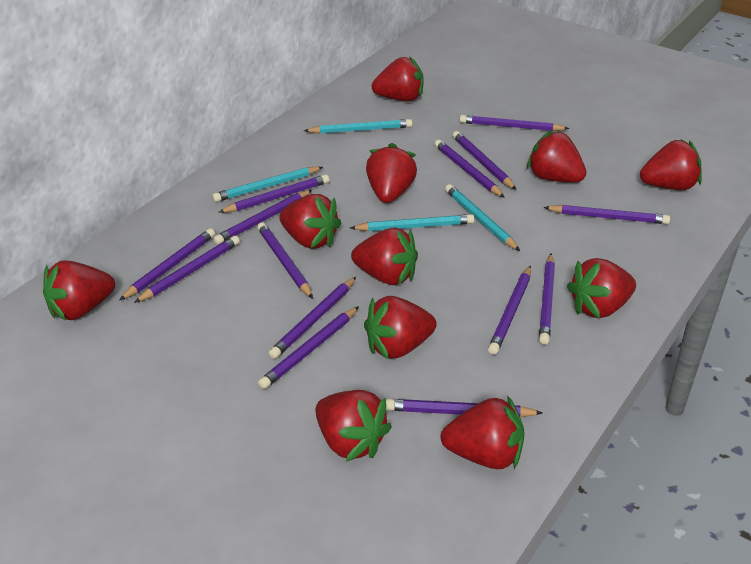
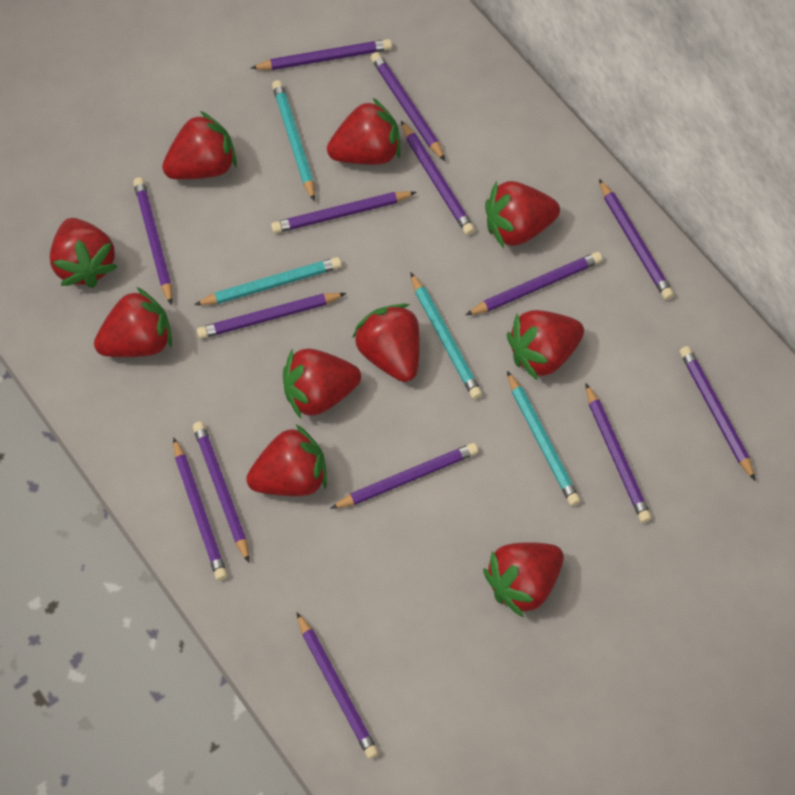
red strawberry: 11 -> 10

